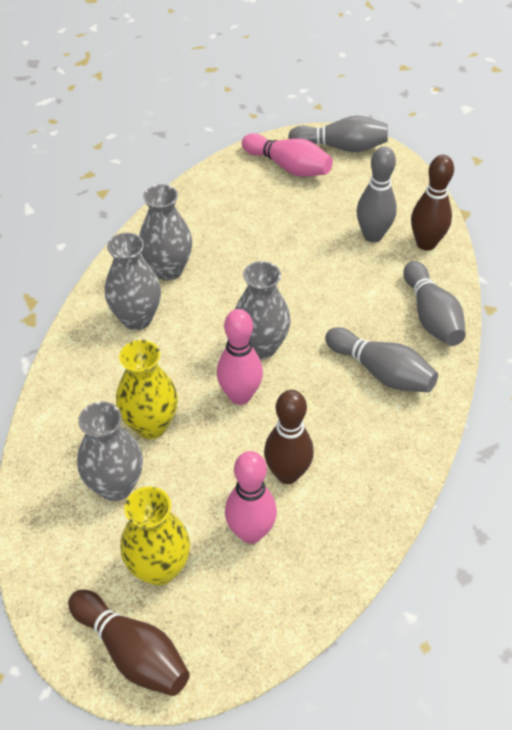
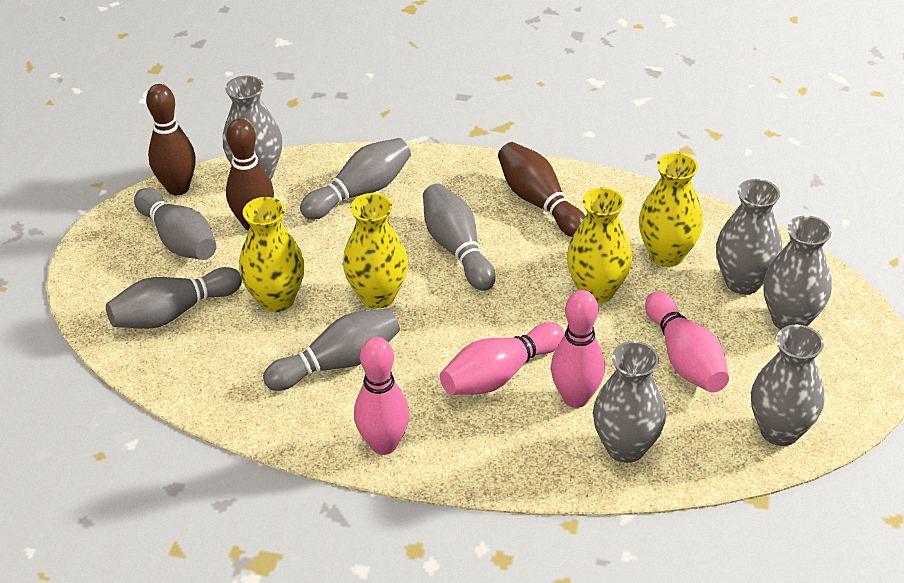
grey bowling pin: 4 -> 5
grey vase: 4 -> 5
pink bowling pin: 3 -> 4
yellow vase: 2 -> 4

